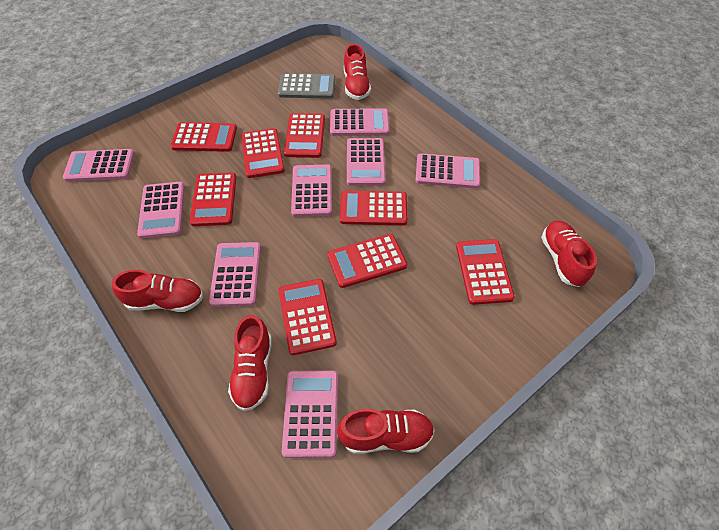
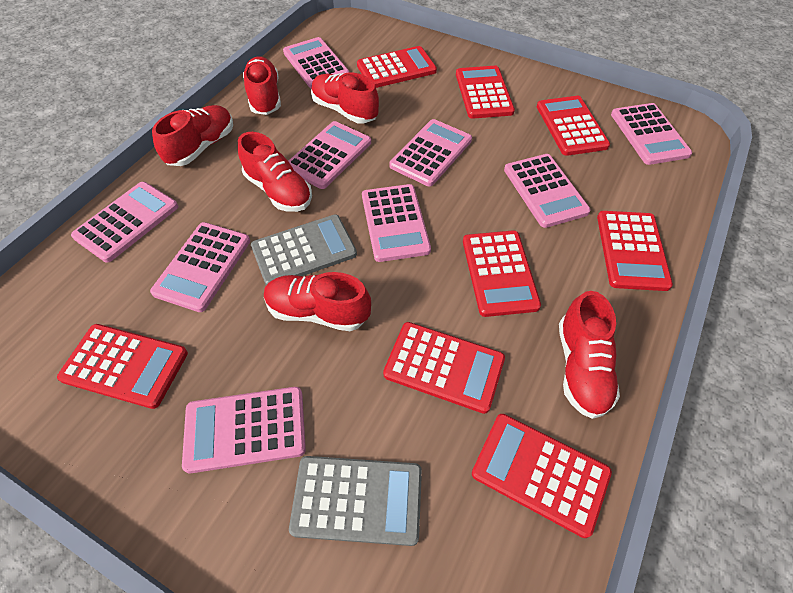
grey calculator: 1 -> 2
pink calculator: 8 -> 9
red shoe: 5 -> 6

